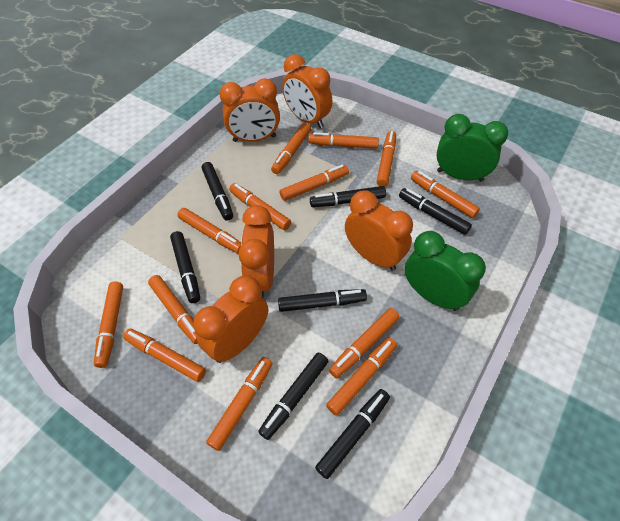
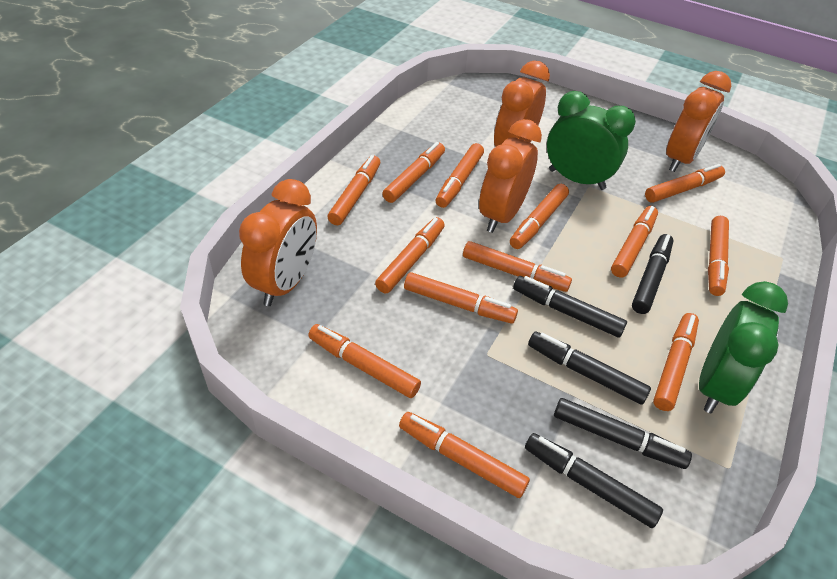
black marker: 7 -> 5
orange clock: 5 -> 4

